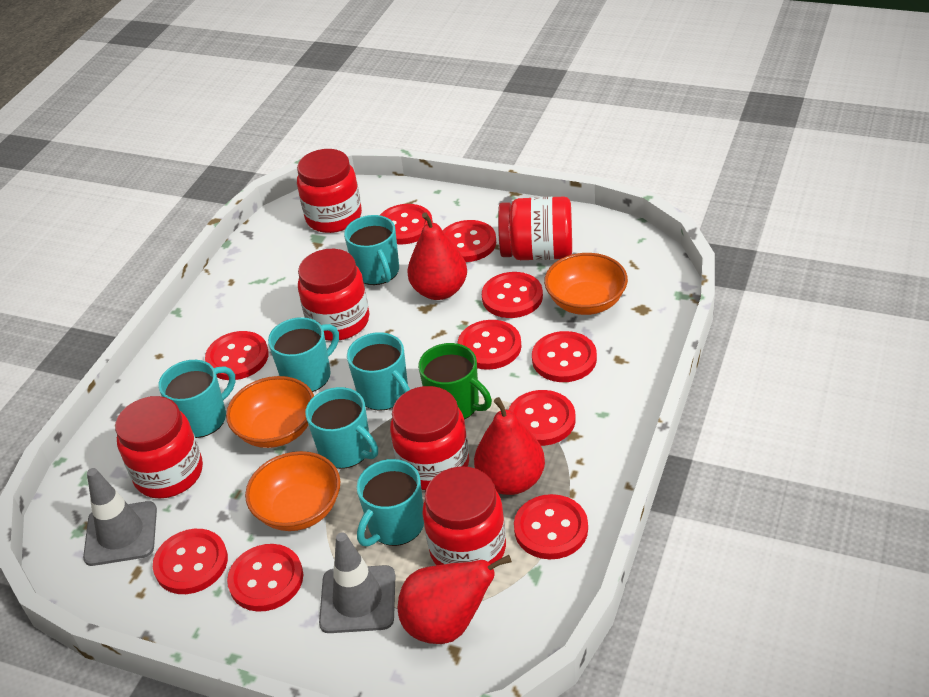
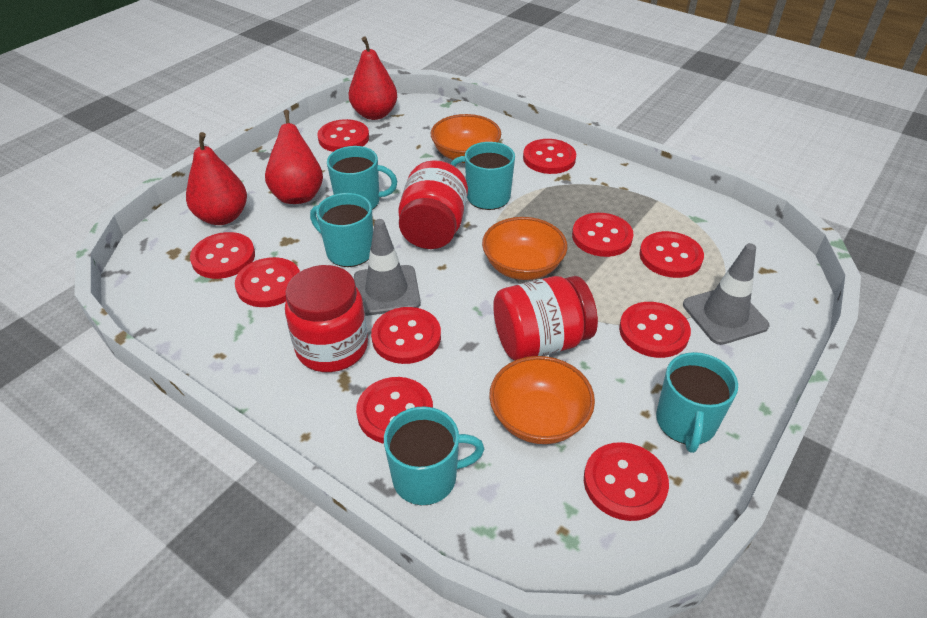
green mug: 1 -> 0
red jar: 6 -> 3
turquoise mug: 6 -> 5

